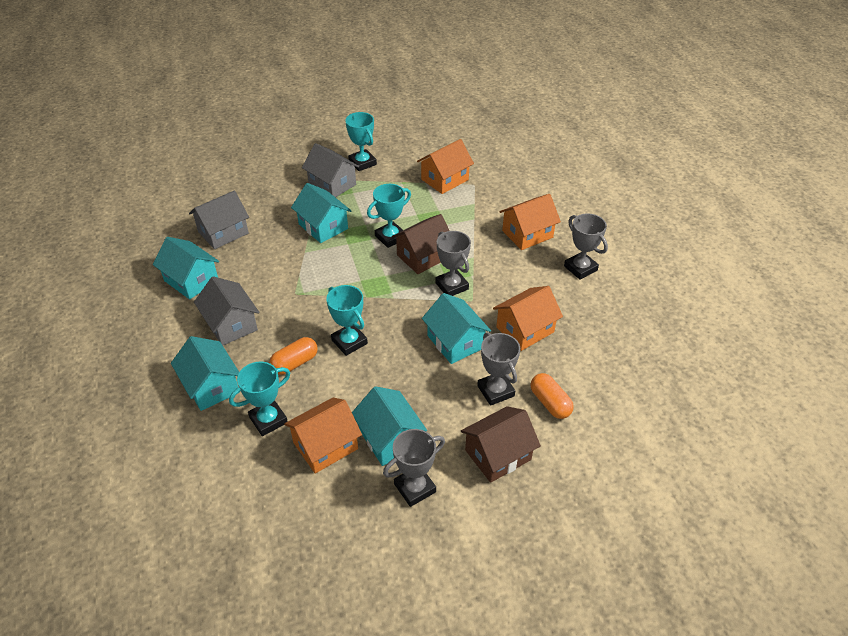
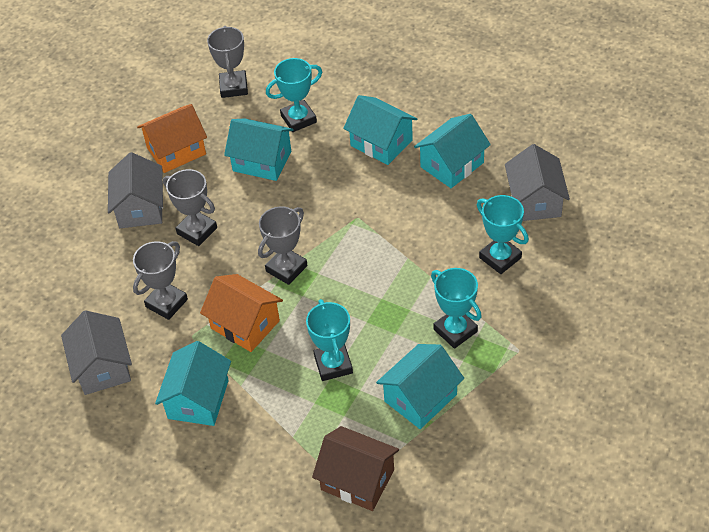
brown house: 2 -> 1
orange capsule: 2 -> 0
orange house: 4 -> 2

